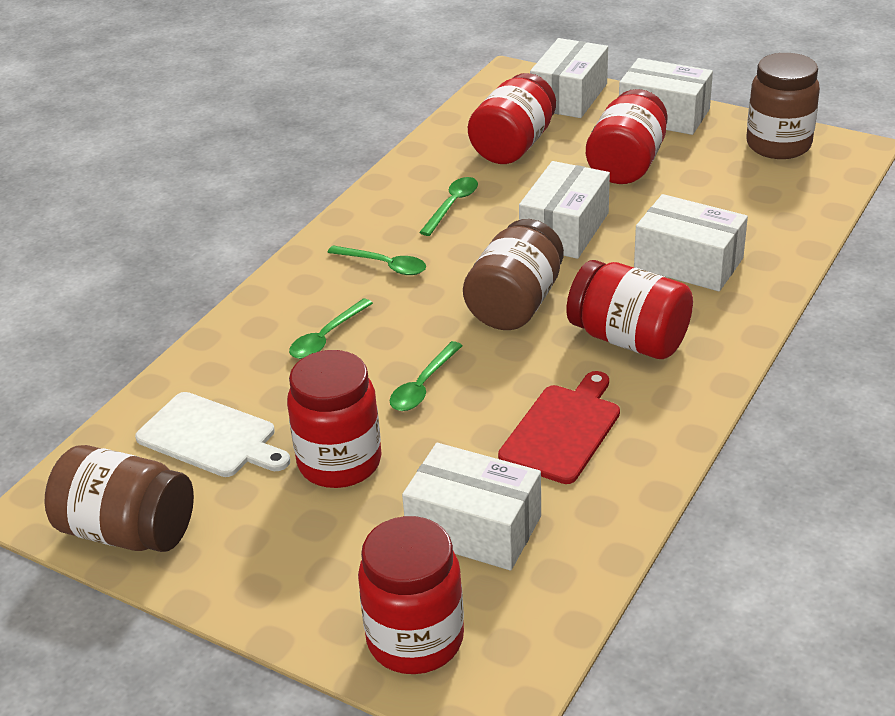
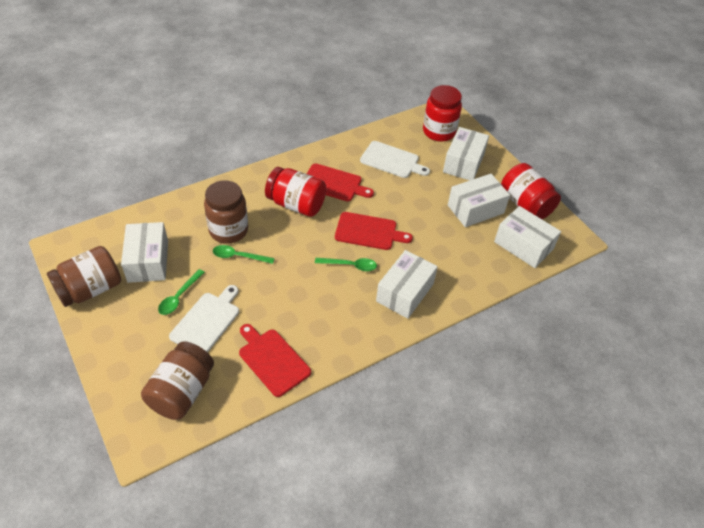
green spoon: 4 -> 3
red cutting board: 1 -> 3
red jar: 5 -> 3
white cutting board: 1 -> 2

